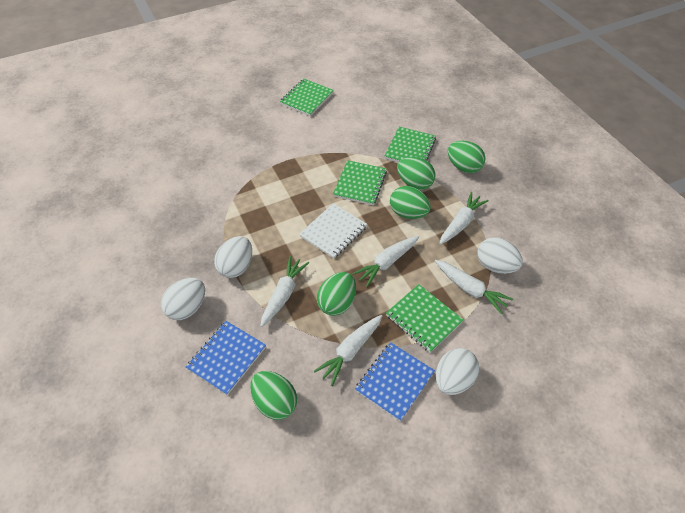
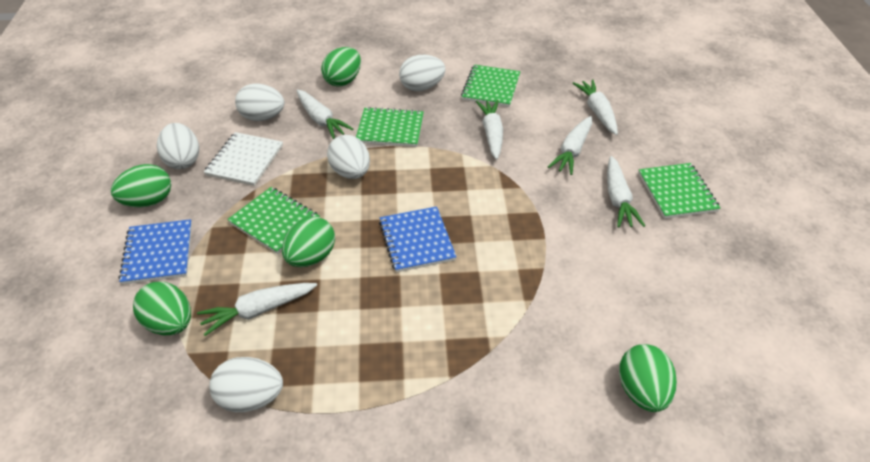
white carrot: 5 -> 6
white egg: 4 -> 5

